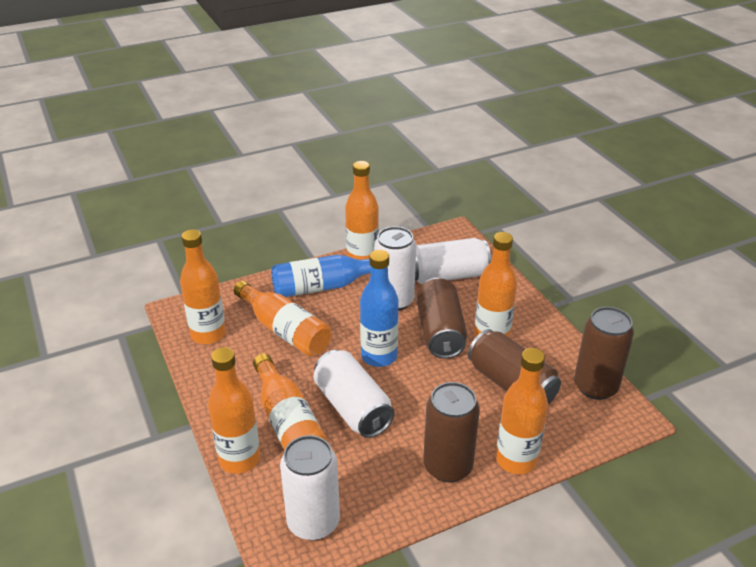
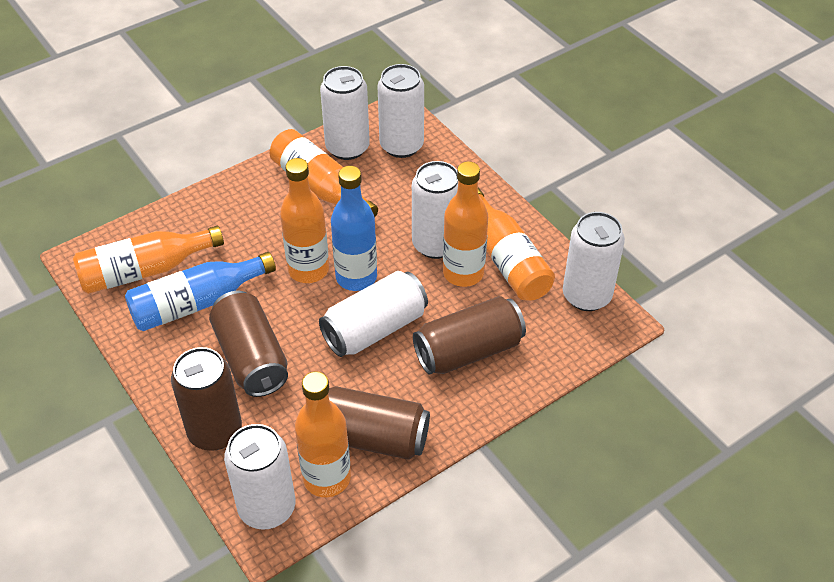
orange bottle: 7 -> 6
white can: 4 -> 6

